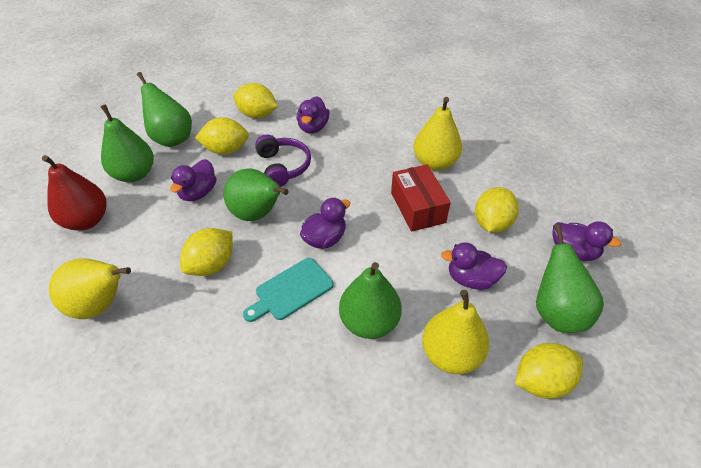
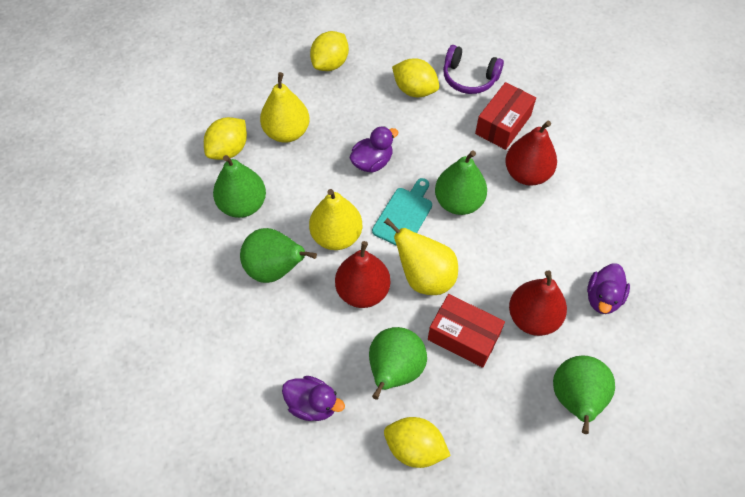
purple duck: 5 -> 3
red box: 1 -> 2
red pear: 1 -> 3
yellow lemon: 5 -> 4

